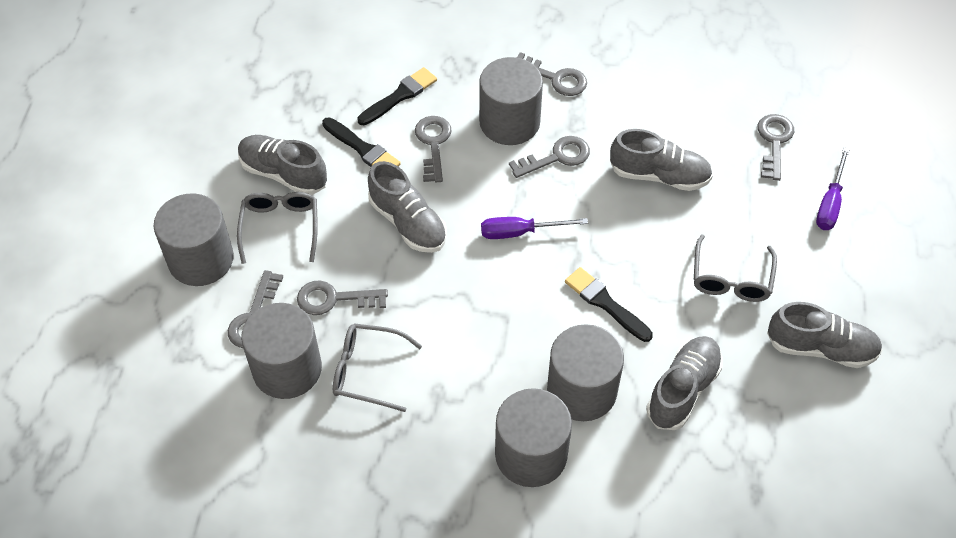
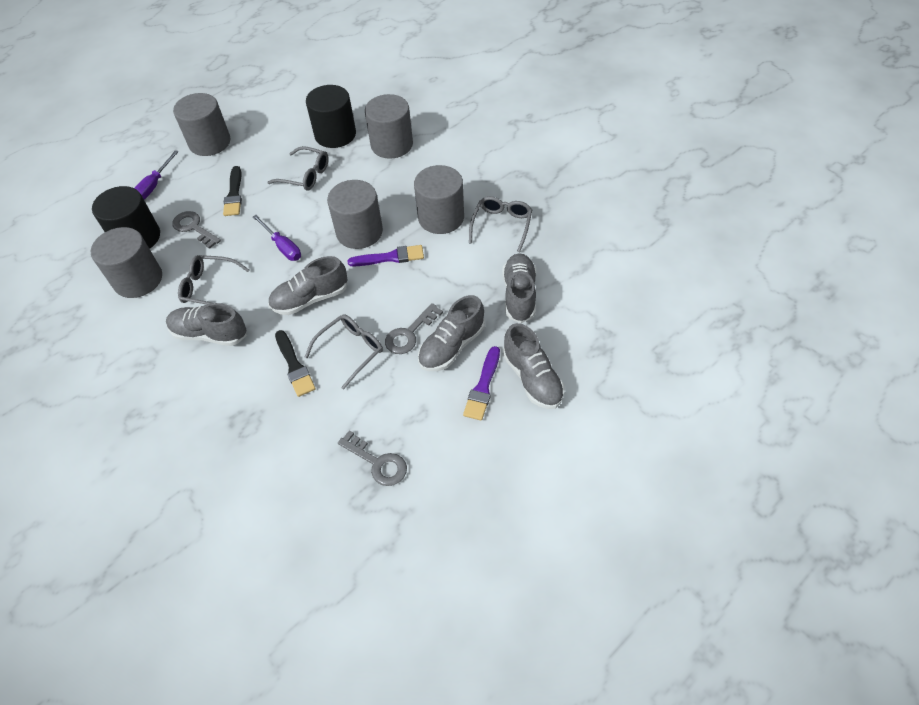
black brush: 3 -> 2
black cylinder: 0 -> 2
grey glasses: 3 -> 4
grey key: 6 -> 3
purple brush: 0 -> 2

